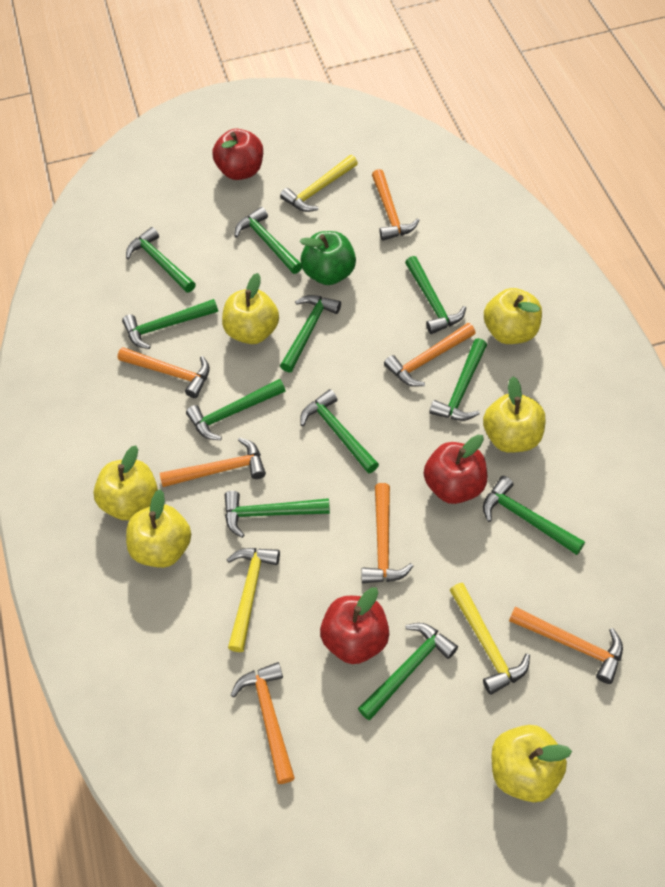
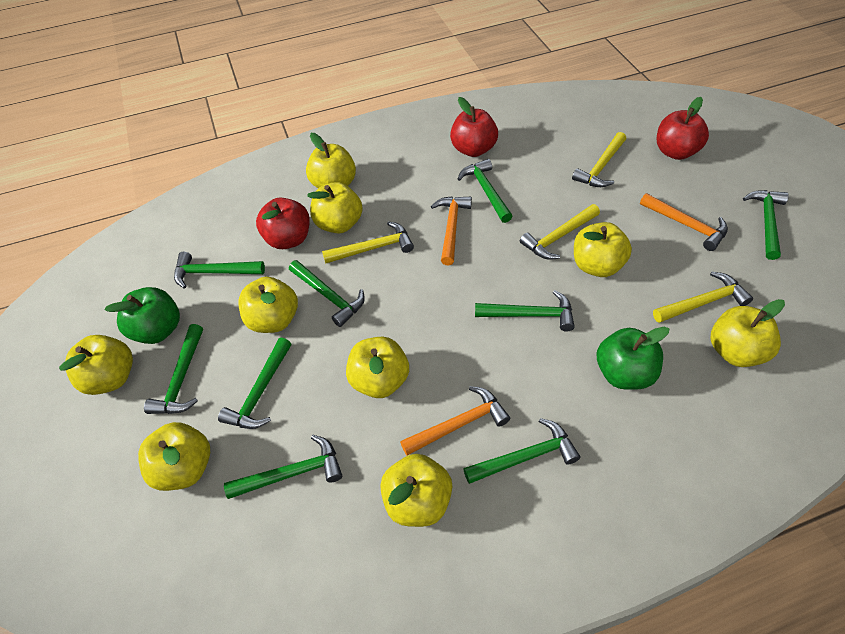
green apple: 1 -> 2
green hammer: 11 -> 9
orange hammer: 7 -> 3
yellow apple: 6 -> 9
yellow hammer: 3 -> 4

